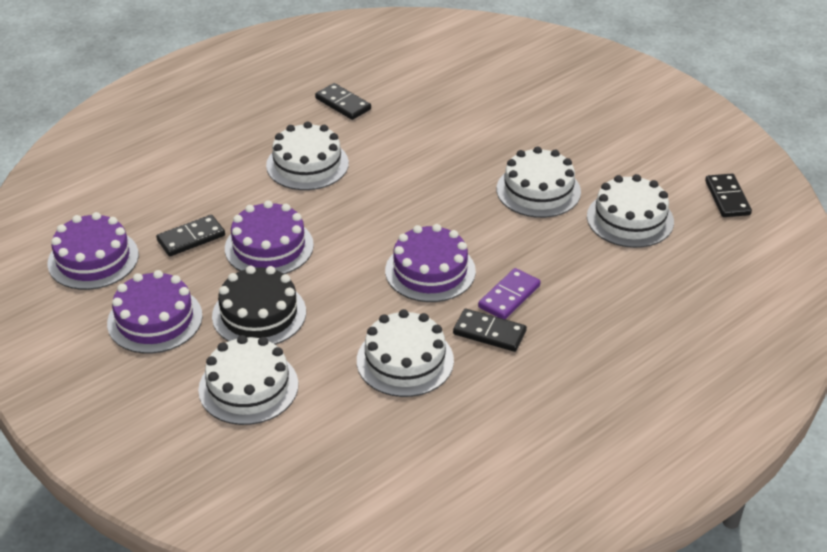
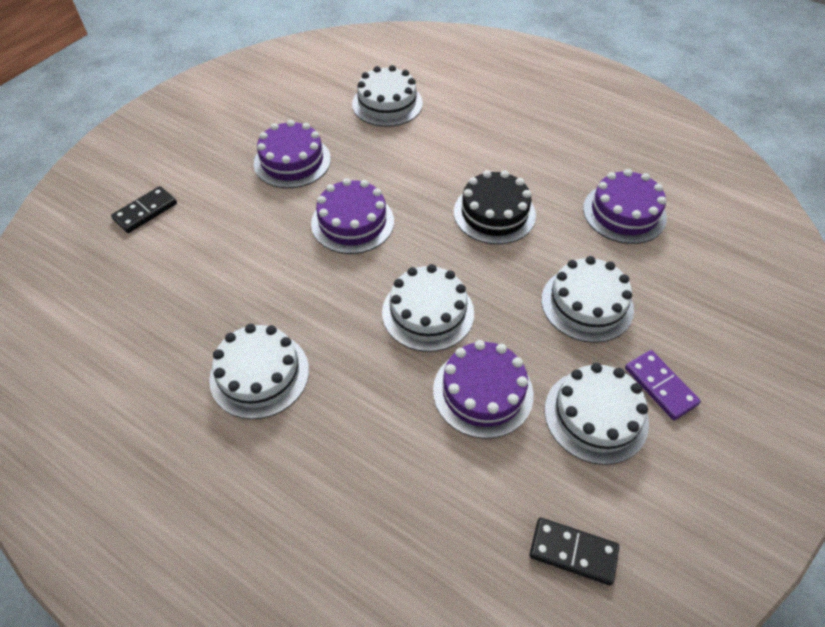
black domino: 4 -> 2

